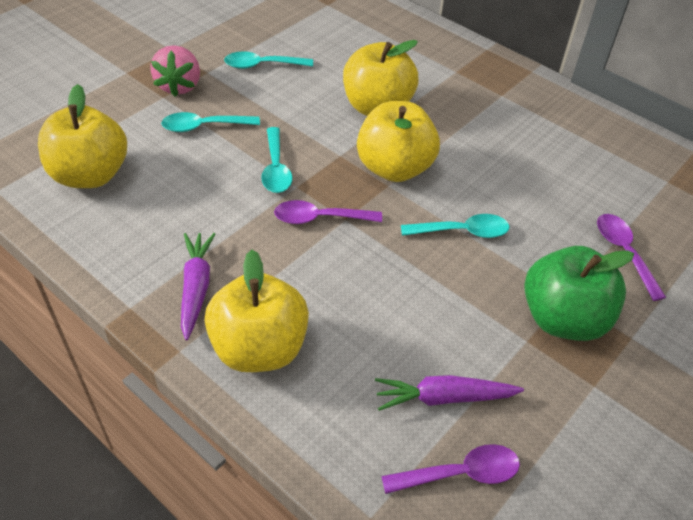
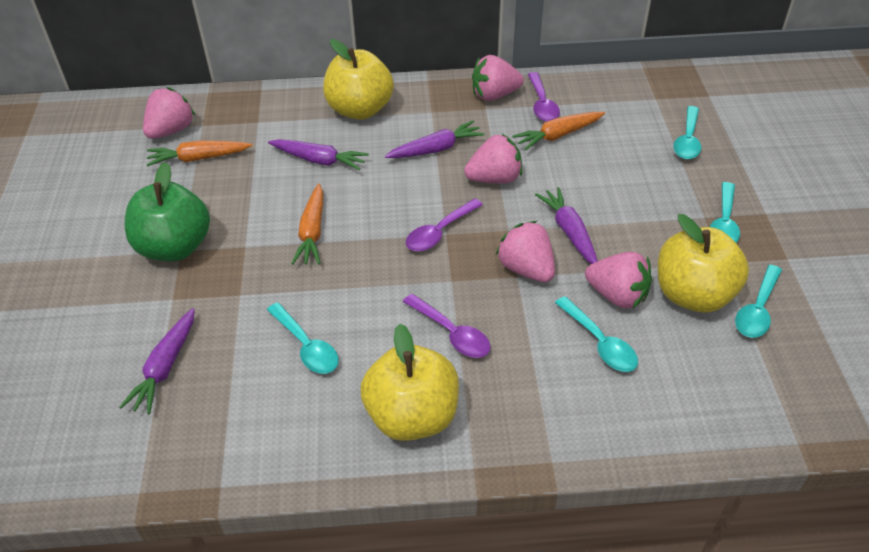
orange carrot: 0 -> 3
pink strawberry: 1 -> 5
purple carrot: 2 -> 4
turquoise spoon: 4 -> 5
yellow apple: 4 -> 3

